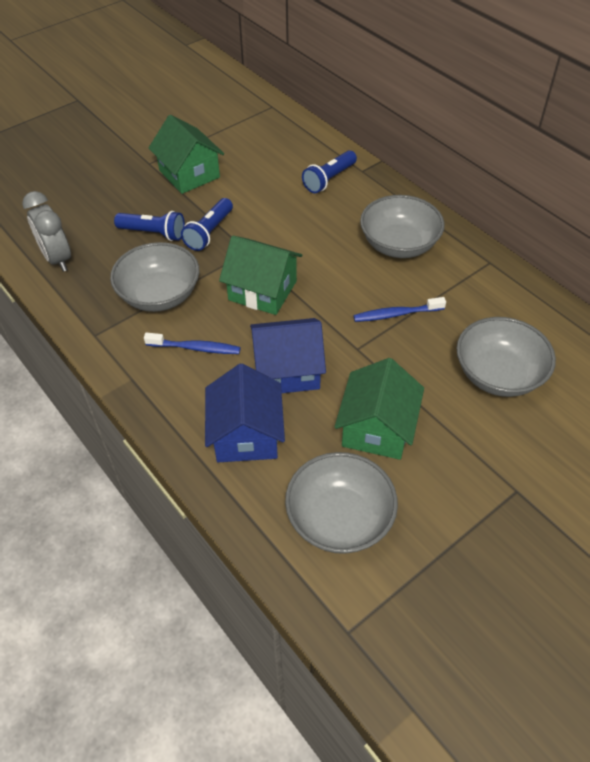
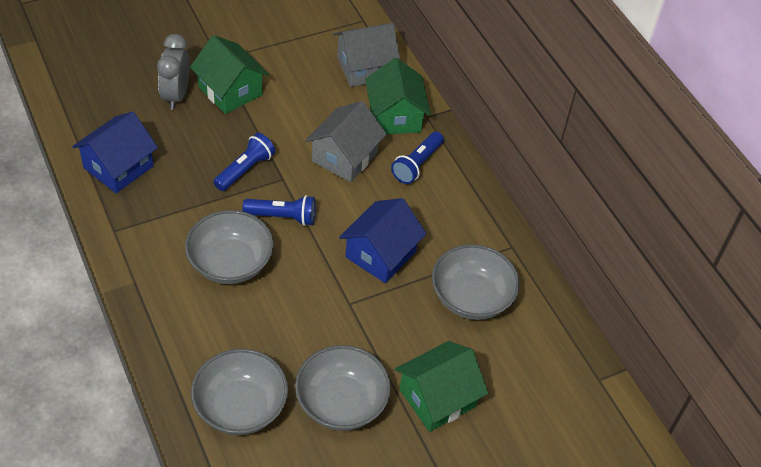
blue toothbrush: 2 -> 0
grey house: 0 -> 2

